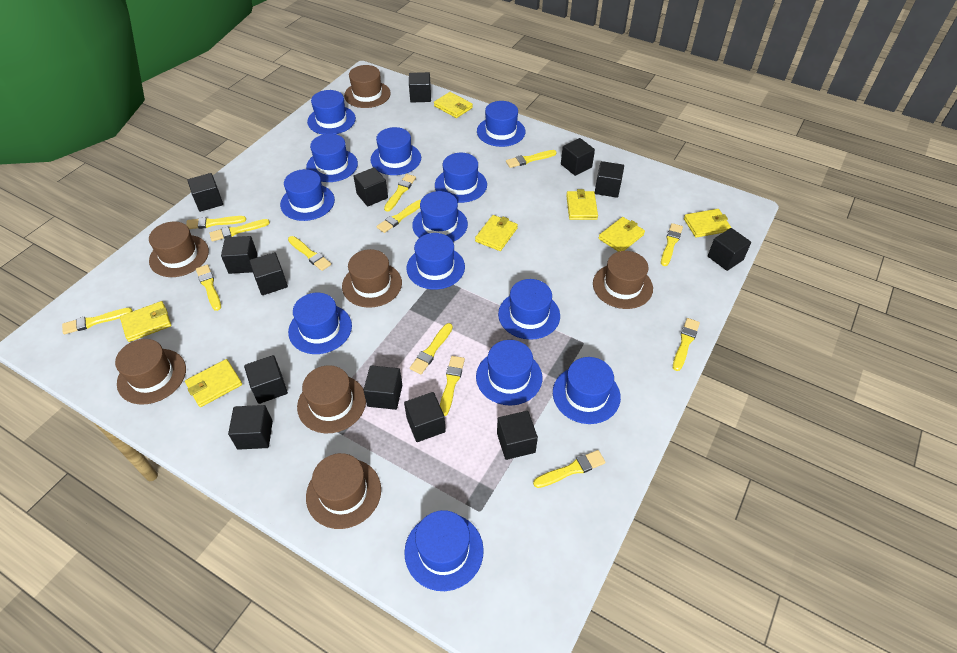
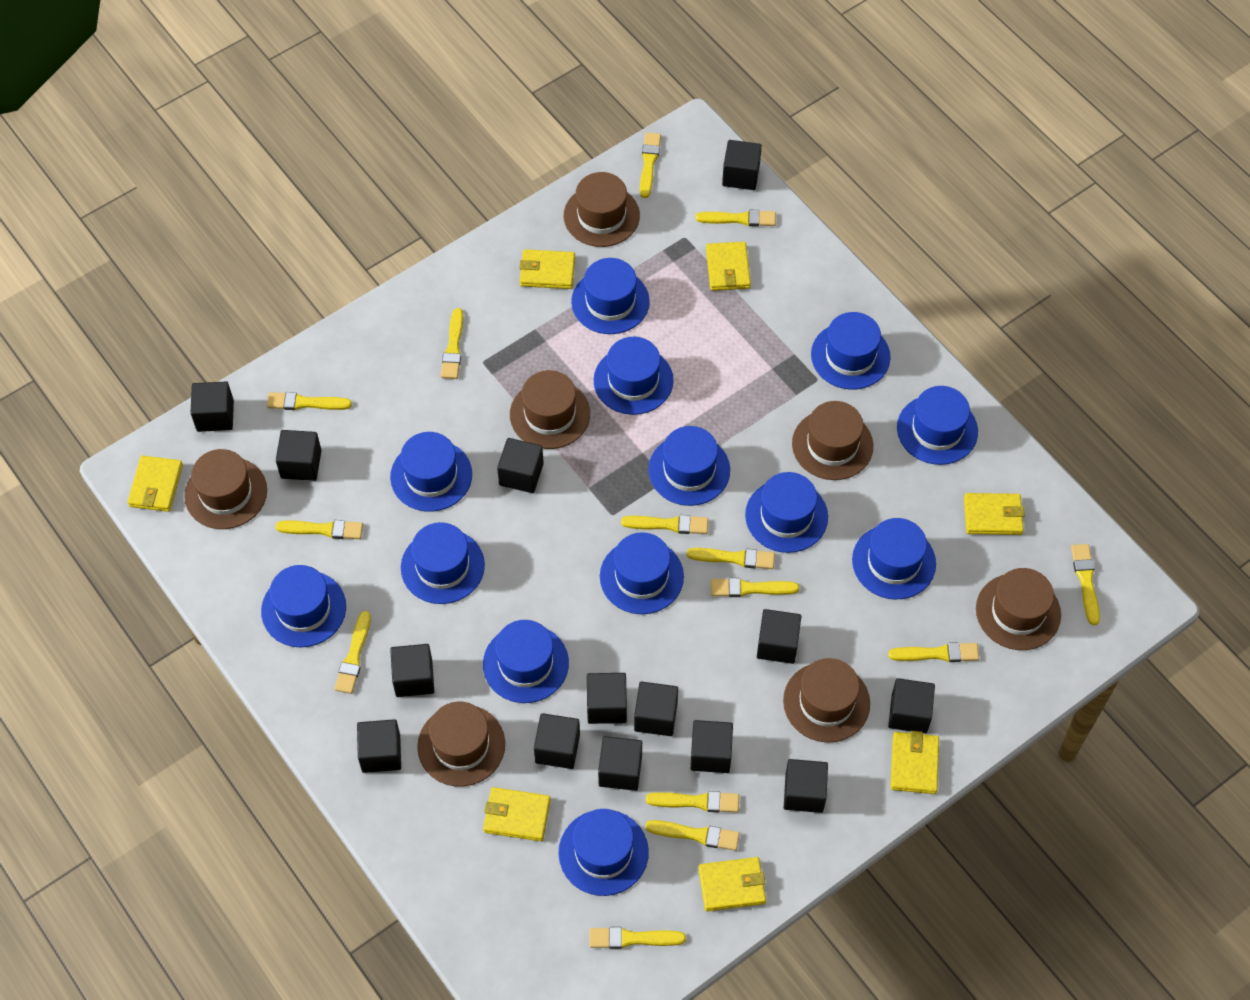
black cube: 13 -> 14
yellow brush: 13 -> 14

